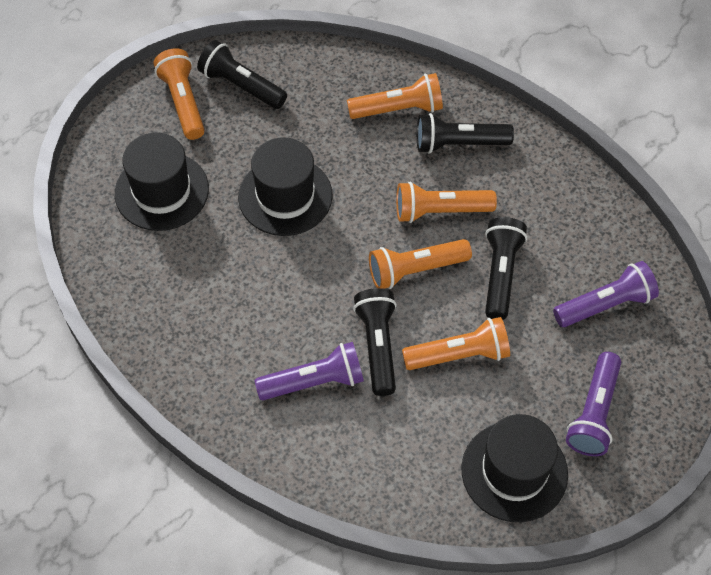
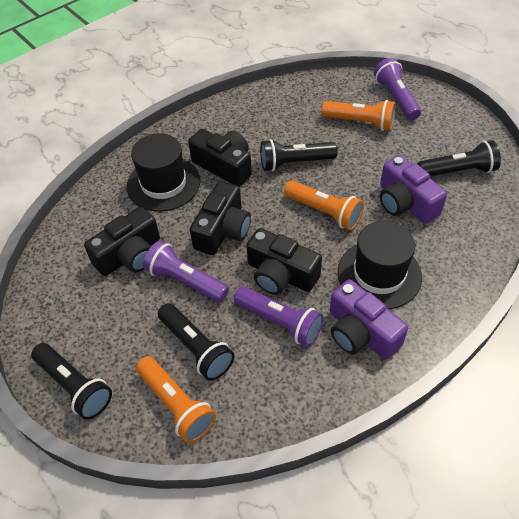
black camera: 0 -> 4
black hat: 3 -> 2
orange flashlight: 5 -> 3
purple camera: 0 -> 2

